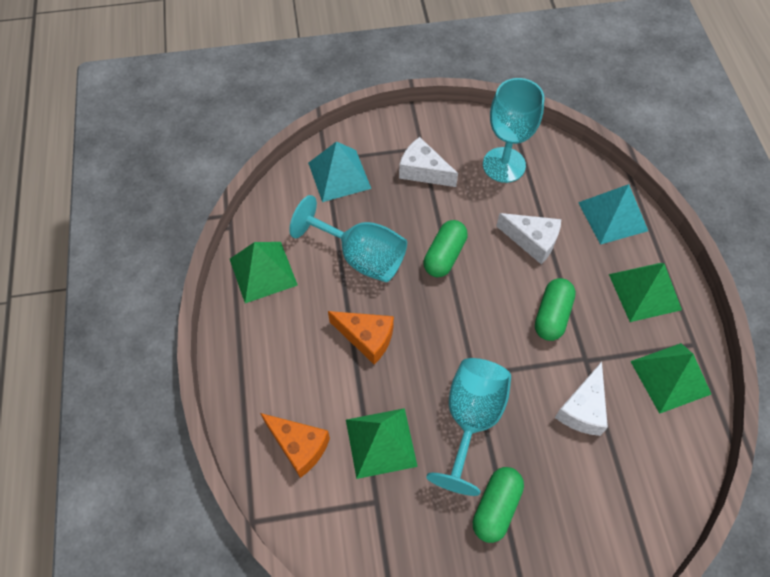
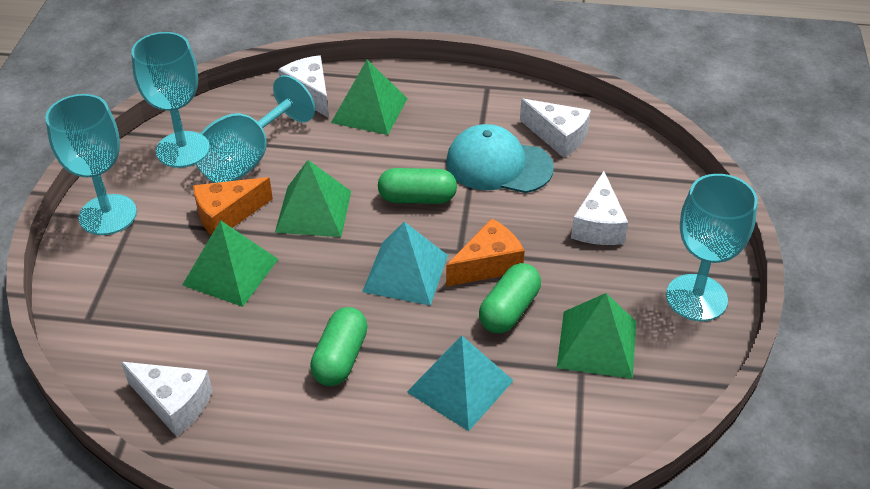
turquoise cap: 0 -> 1
turquoise goblet: 3 -> 4
white cheese: 3 -> 4

